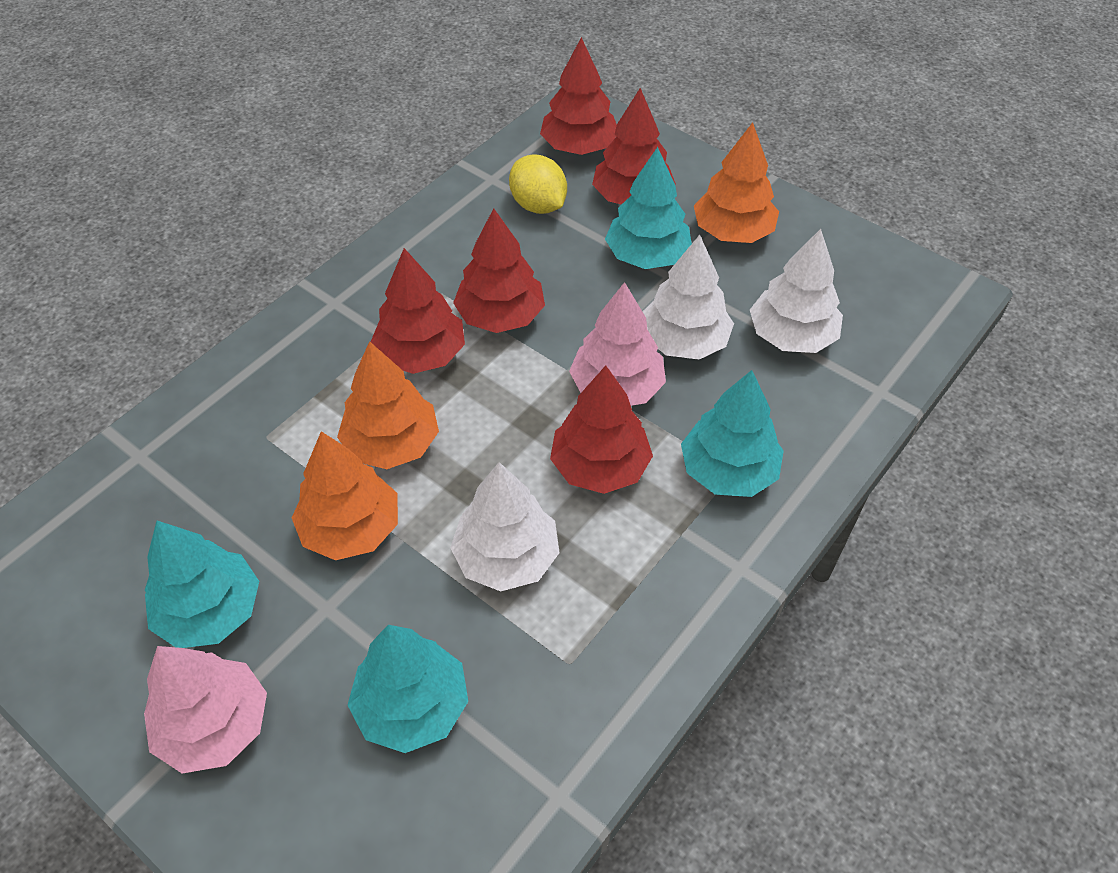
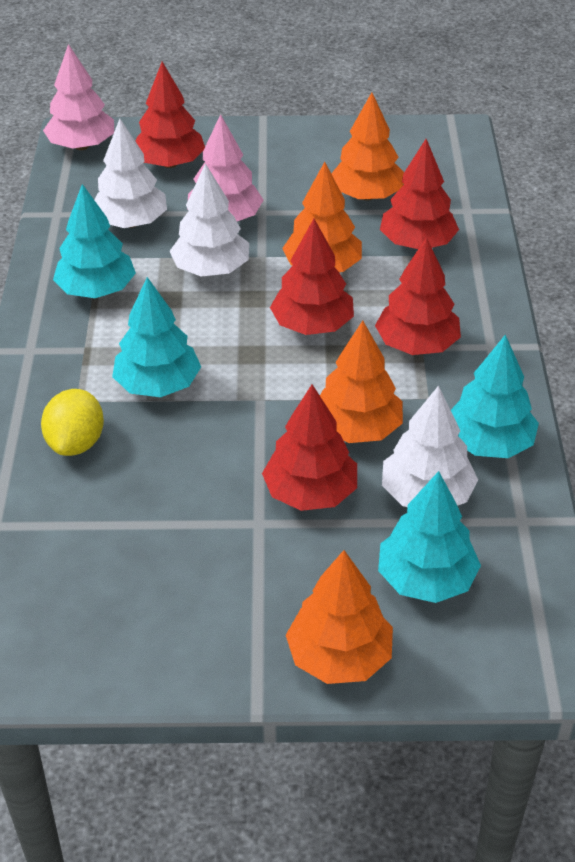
orange tree: 3 -> 4

